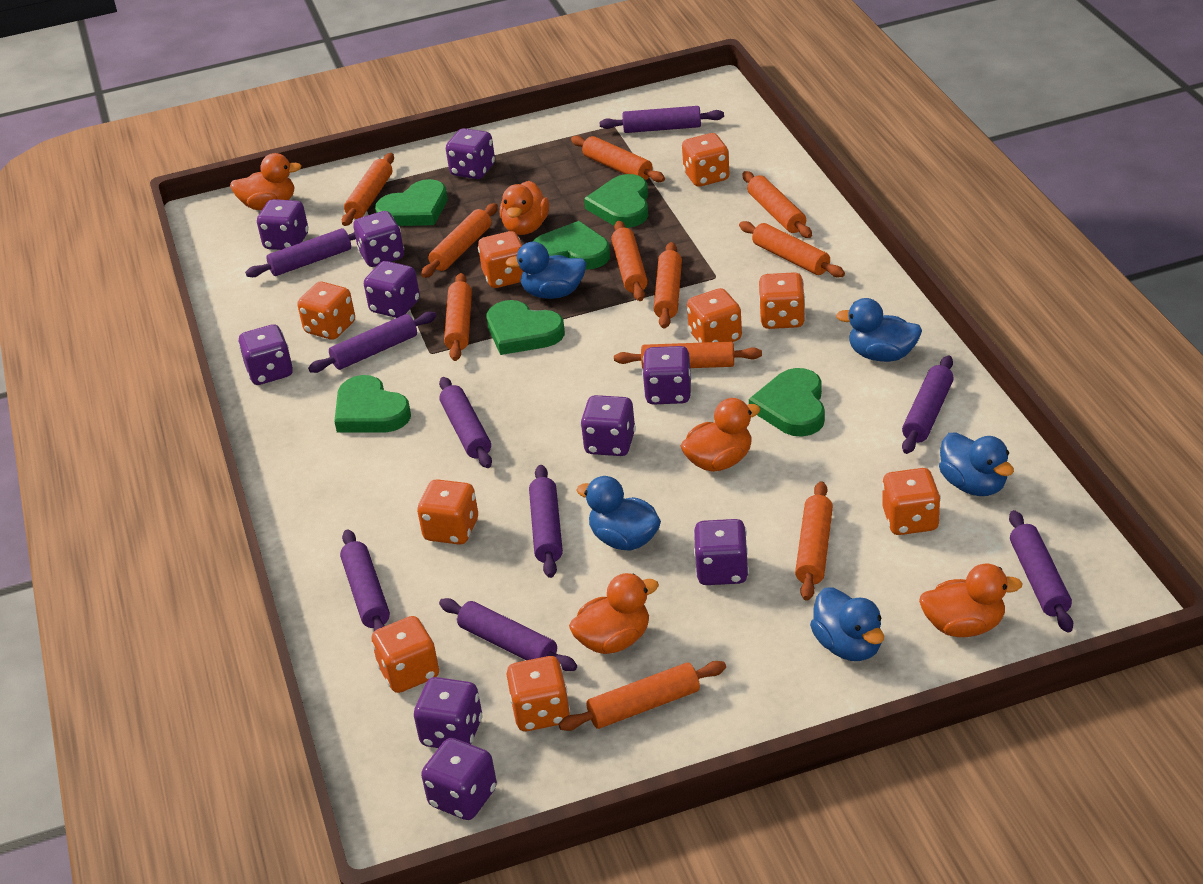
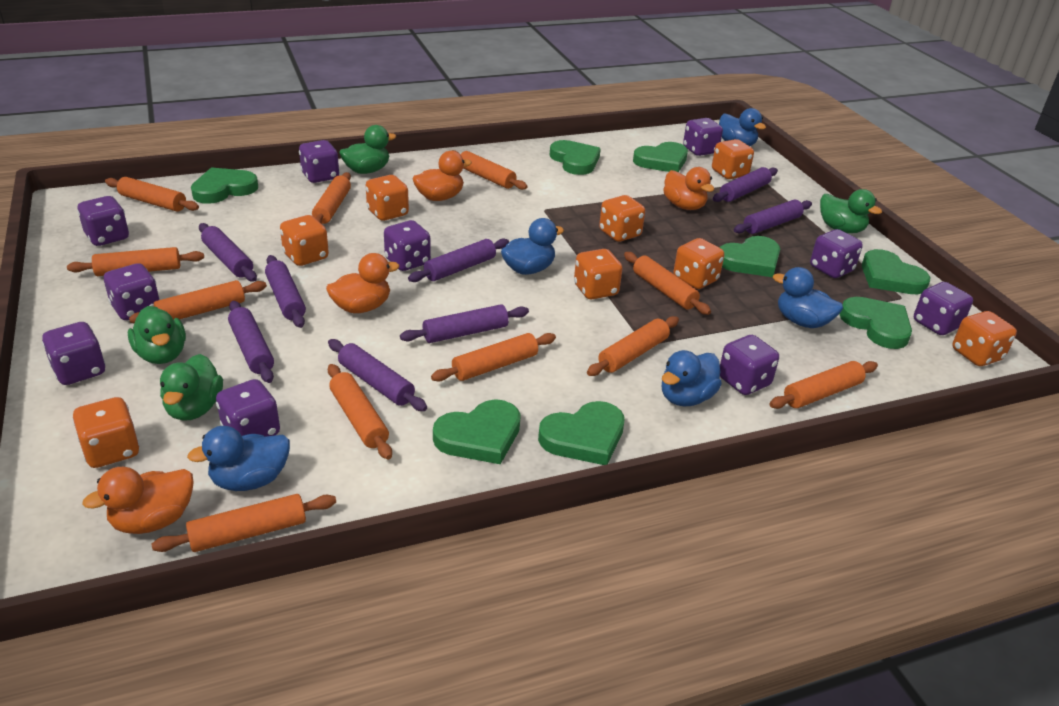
green duck: 0 -> 4
green heart: 6 -> 8
orange dice: 9 -> 8
orange duck: 5 -> 4
purple rolling pin: 9 -> 8

